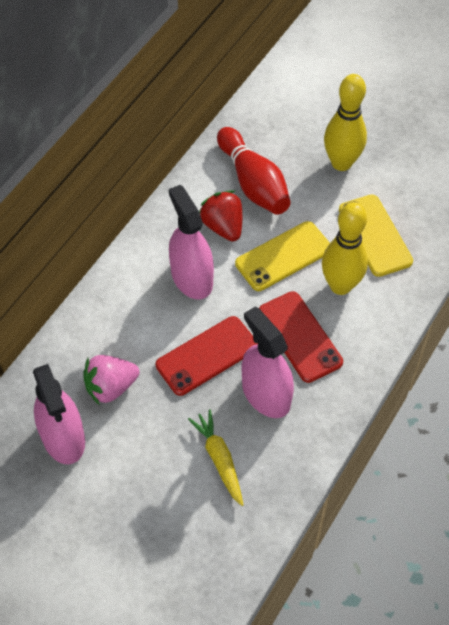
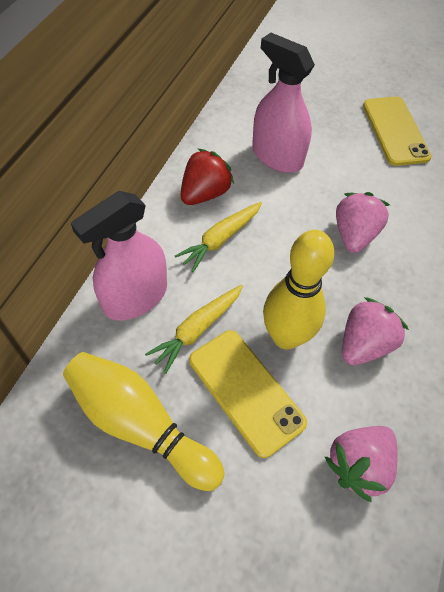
pink spray bottle: 3 -> 2
pink strawberry: 1 -> 3
red bowling pin: 1 -> 0
red phone: 2 -> 0
yellow carrot: 1 -> 2

